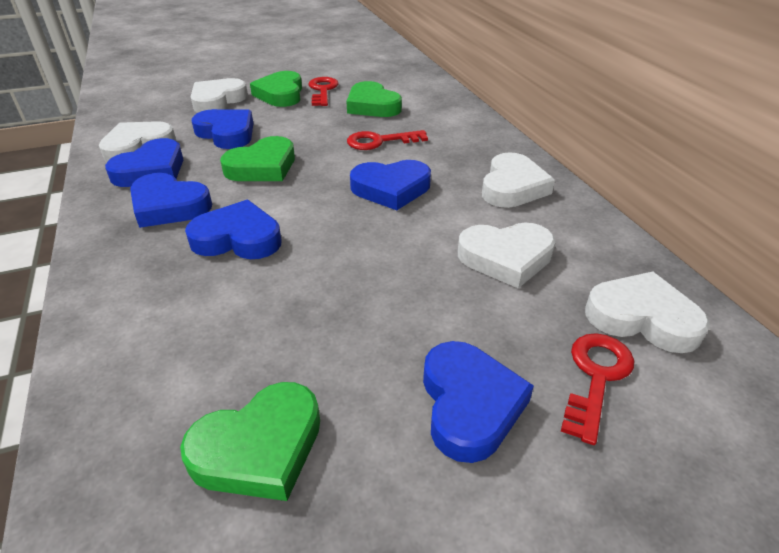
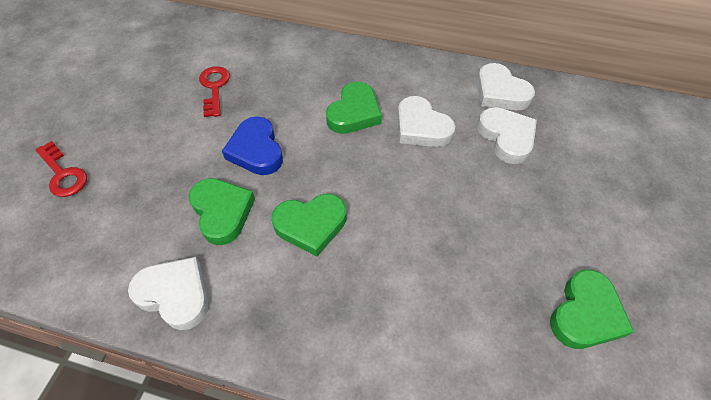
blue heart: 6 -> 1
red key: 3 -> 2
white heart: 5 -> 4

